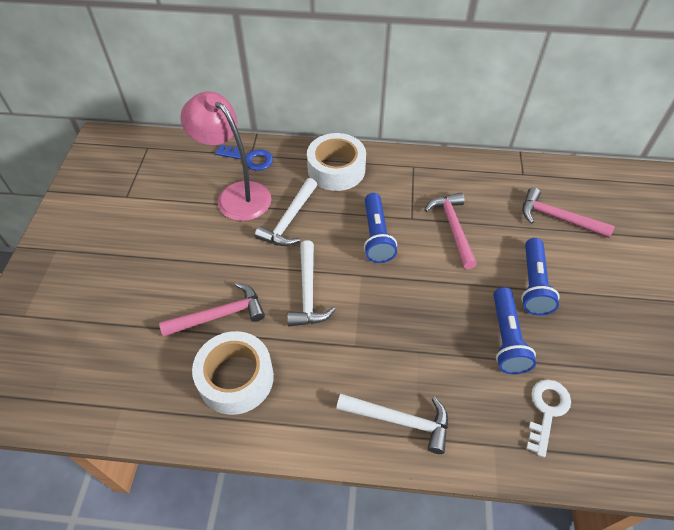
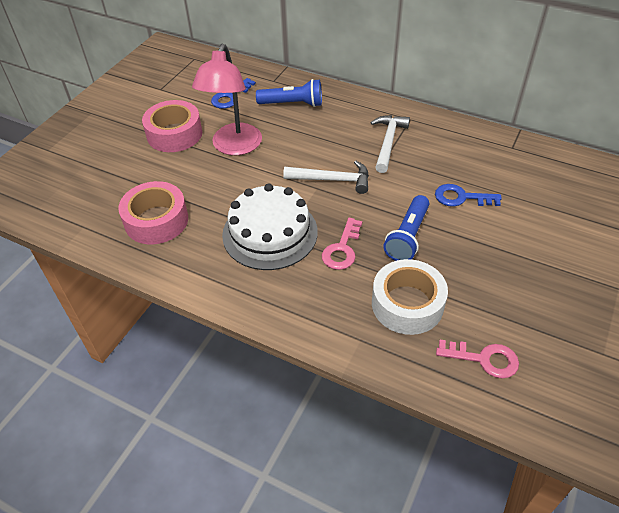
blue flashlight: 3 -> 2
blue key: 1 -> 2
pink hammer: 3 -> 0
pink key: 0 -> 2
pink tape: 0 -> 2
white cake: 0 -> 1
white hammer: 3 -> 2
white key: 1 -> 0
white tape: 2 -> 1

